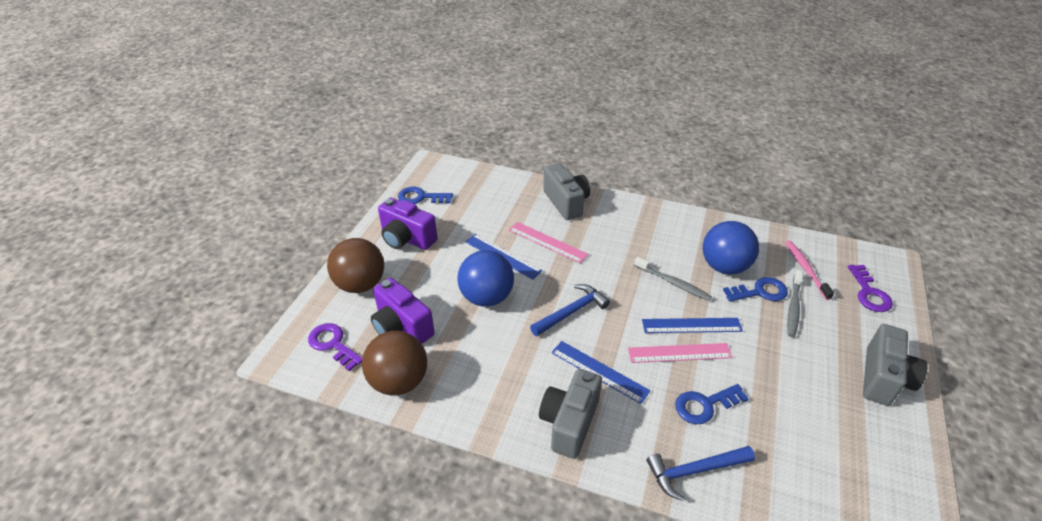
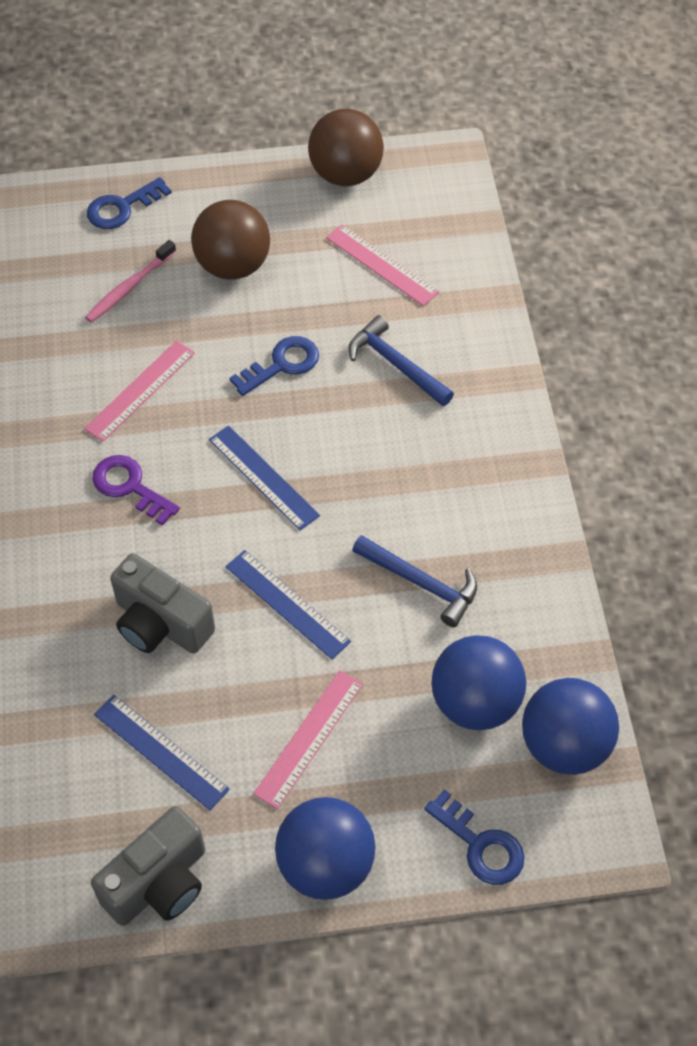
blue ball: 2 -> 3
grey camera: 3 -> 2
grey toothbrush: 2 -> 0
pink ruler: 2 -> 3
purple camera: 2 -> 0
purple key: 2 -> 1

